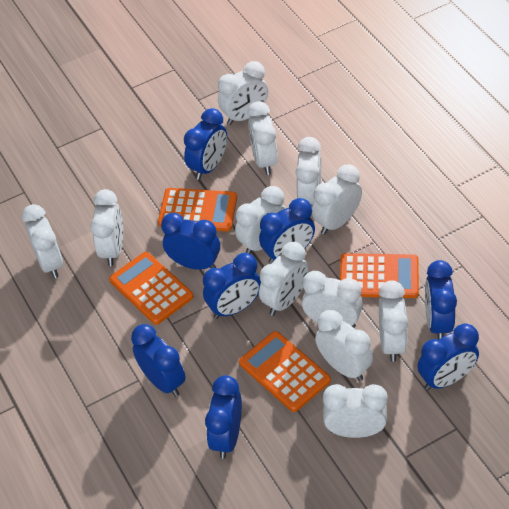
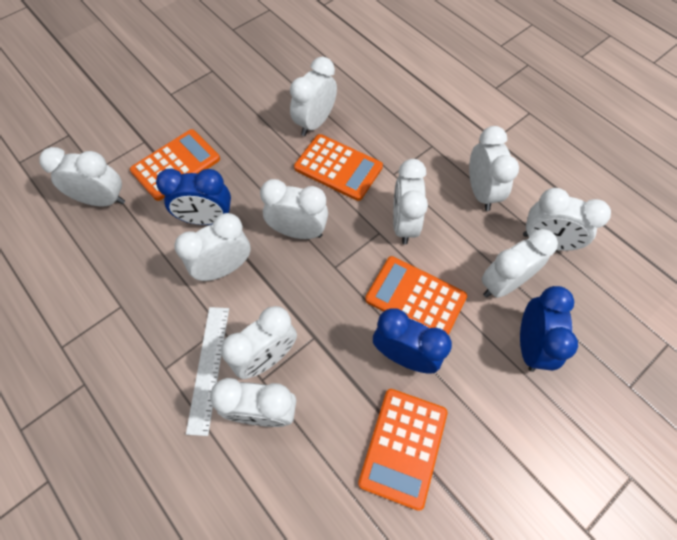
blue clock: 8 -> 3
white clock: 12 -> 10
white ruler: 0 -> 1

